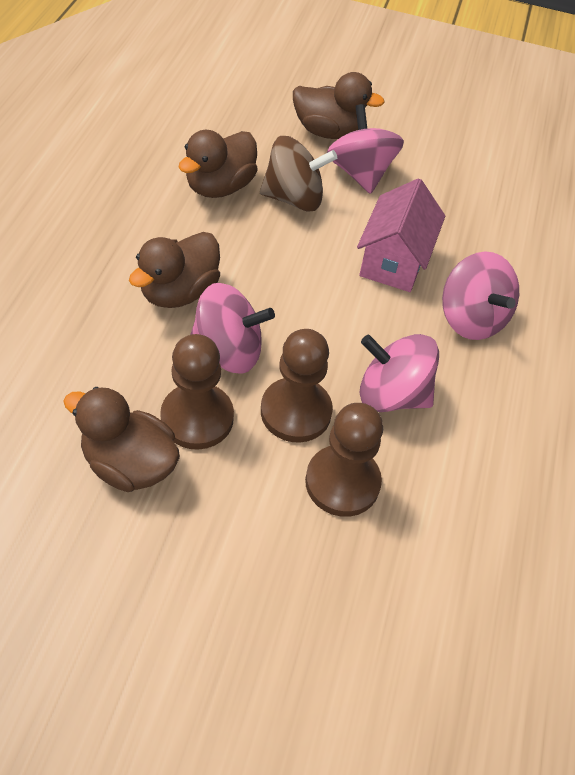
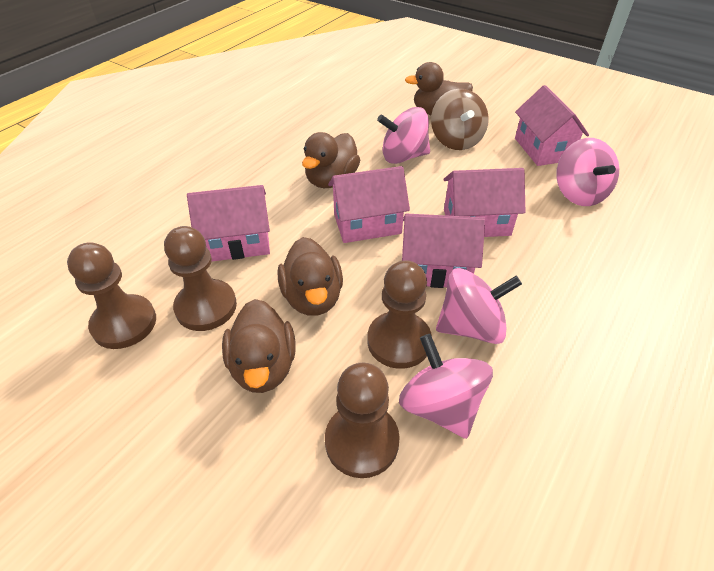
brown pawn: 3 -> 4
pink house: 1 -> 5

